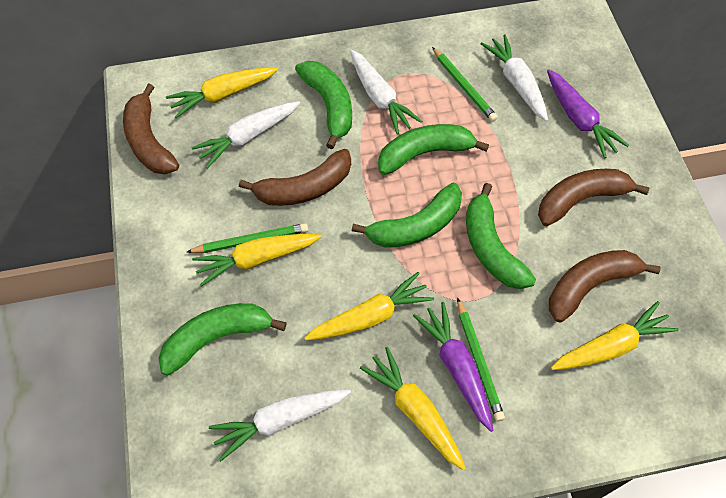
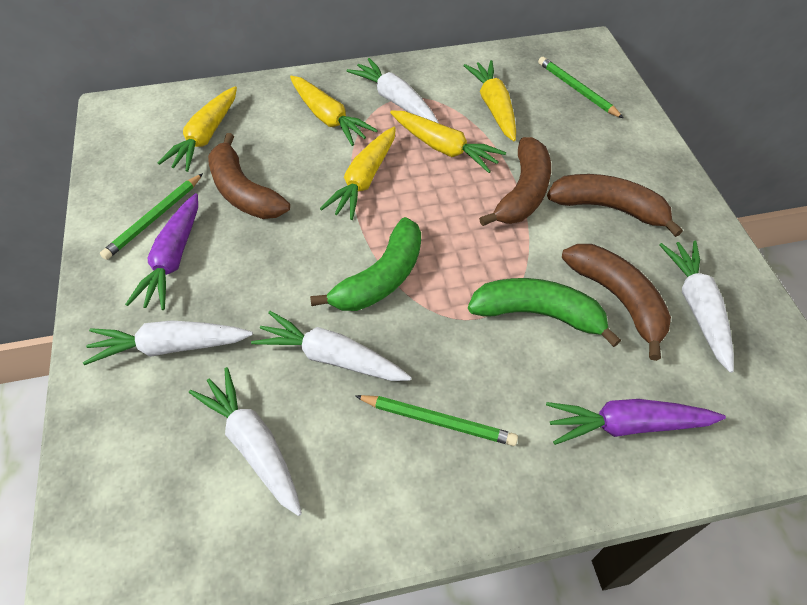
green banana: 5 -> 2
white carrot: 4 -> 5

